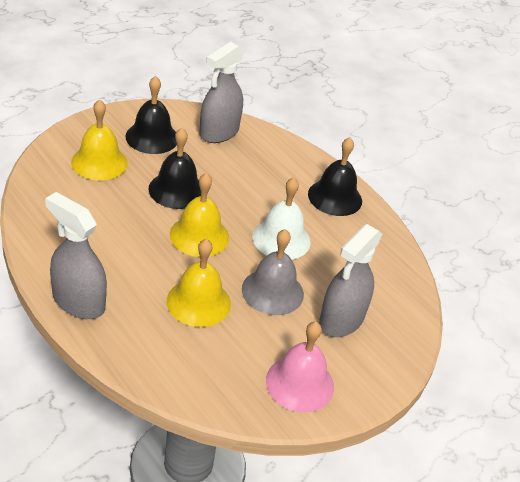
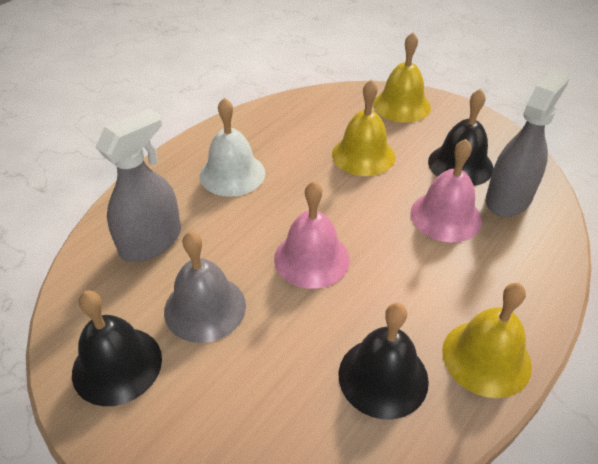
grey spray bottle: 3 -> 2
pink bell: 1 -> 2

